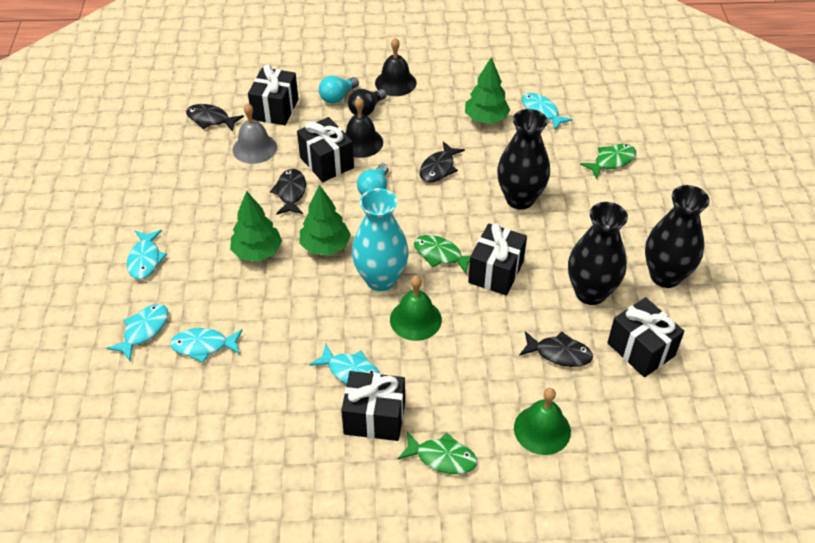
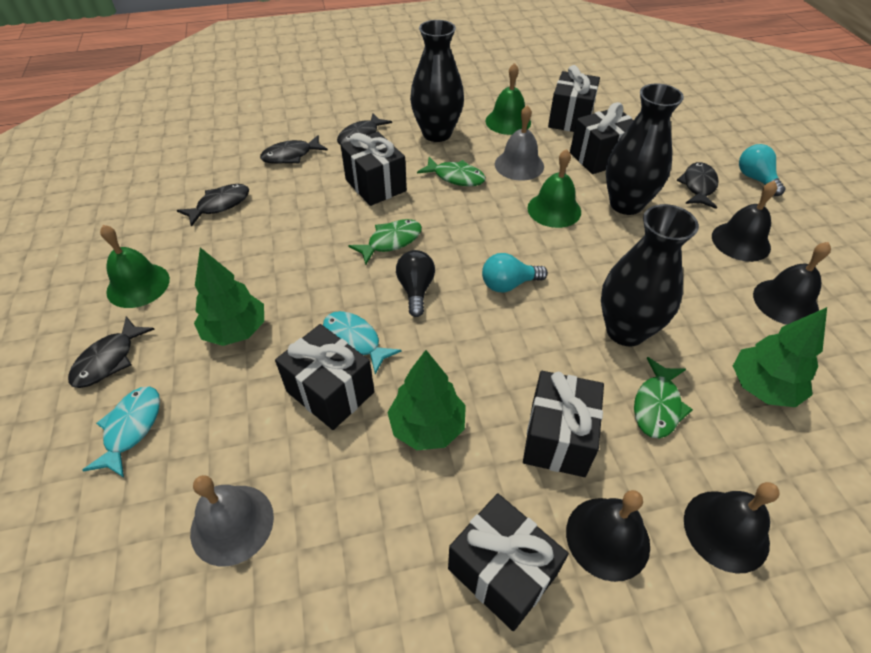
black bell: 2 -> 4
black fish: 4 -> 5
black gift: 5 -> 6
green bell: 2 -> 3
grey bell: 1 -> 2
turquoise fish: 5 -> 2
turquoise vase: 1 -> 0

